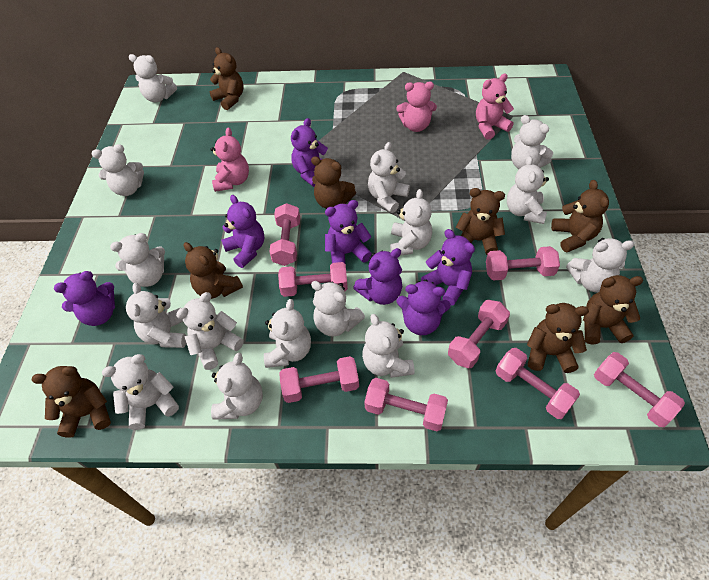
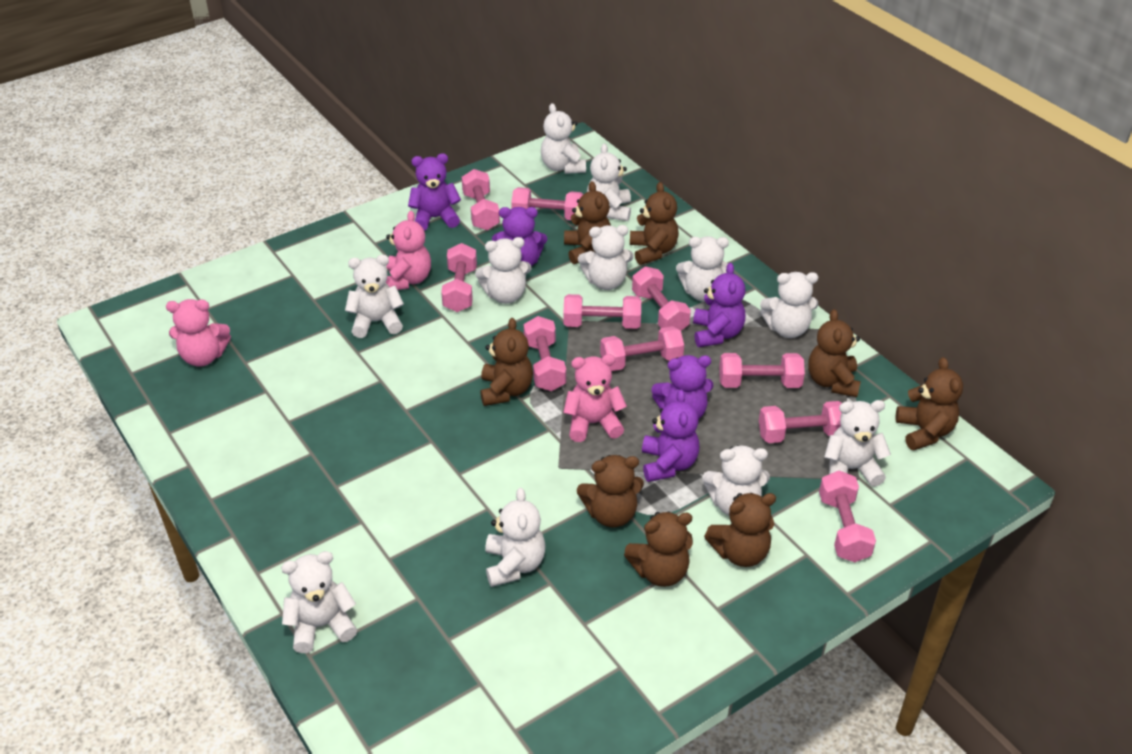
pink dumbbell: 8 -> 10
purple teddy bear: 7 -> 5
white teddy bear: 15 -> 11

